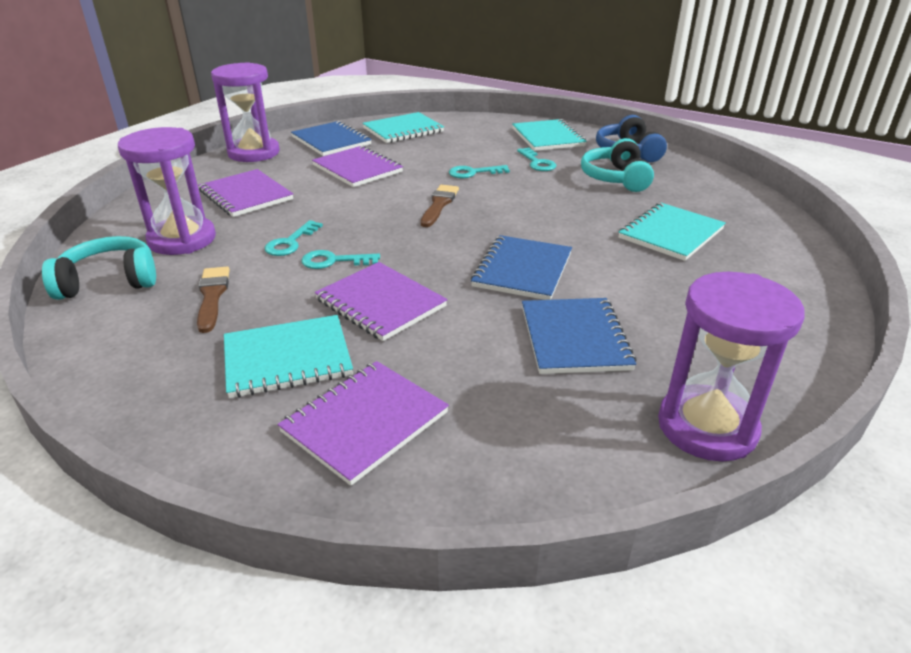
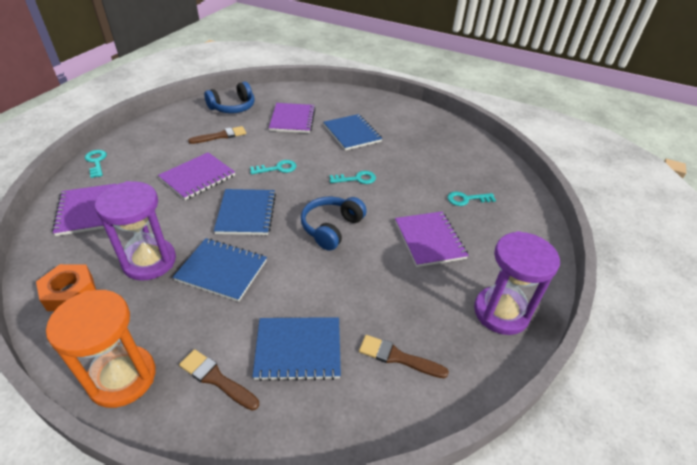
blue headphones: 1 -> 2
blue notebook: 3 -> 4
brown brush: 2 -> 3
orange hourglass: 0 -> 1
orange nut: 0 -> 1
purple hourglass: 3 -> 2
turquoise headphones: 2 -> 0
turquoise notebook: 4 -> 0

